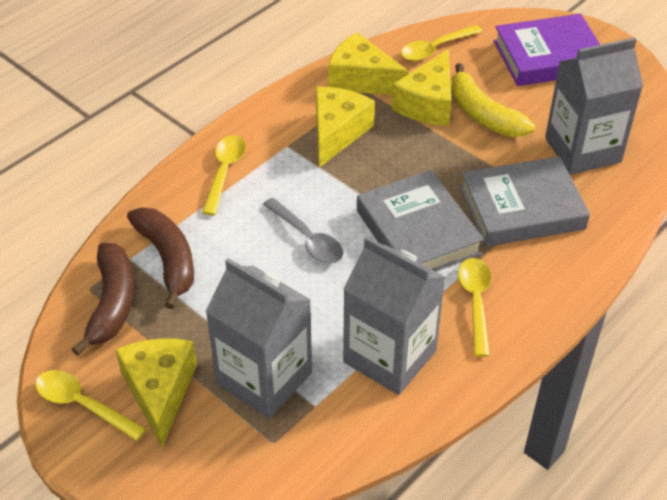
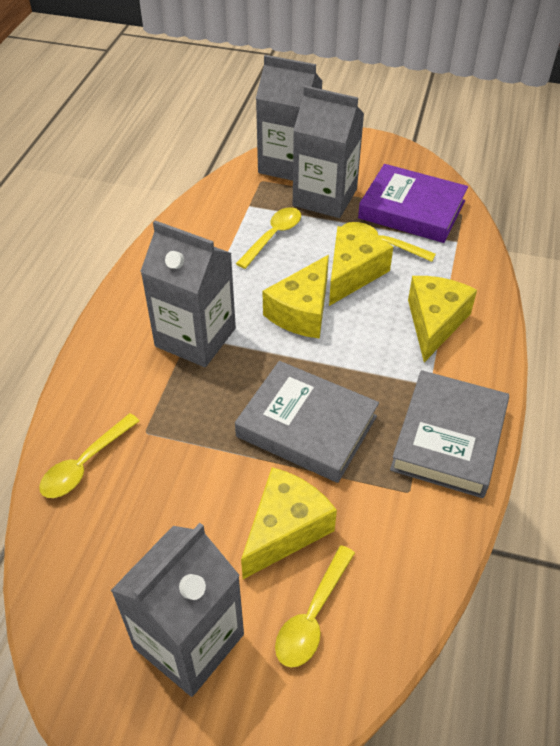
brown banana: 2 -> 0
grey carton: 3 -> 4
grey spoon: 1 -> 0
yellow banana: 1 -> 0

